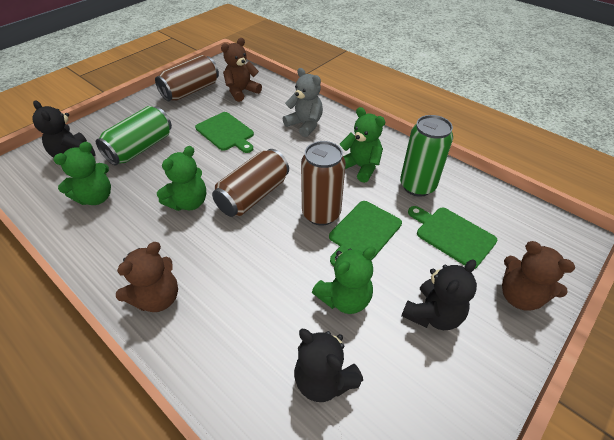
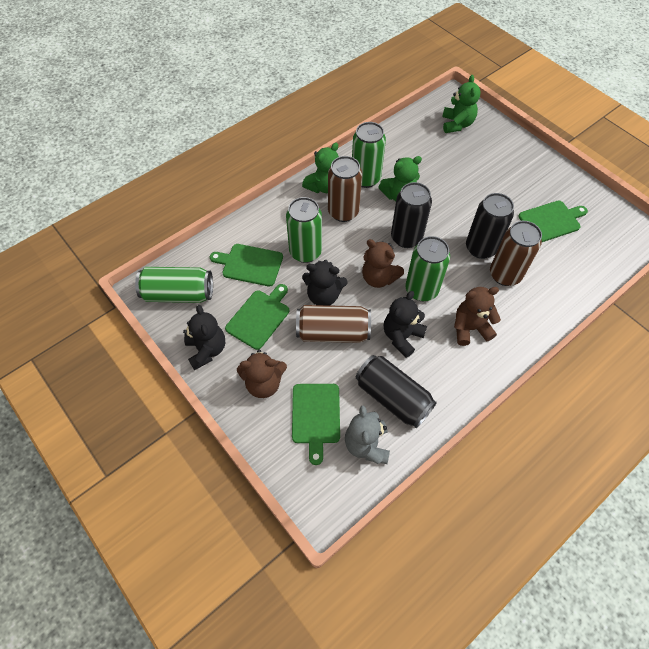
black can: 0 -> 3
green can: 2 -> 4
green cutting board: 3 -> 4
green teddy bear: 4 -> 3

